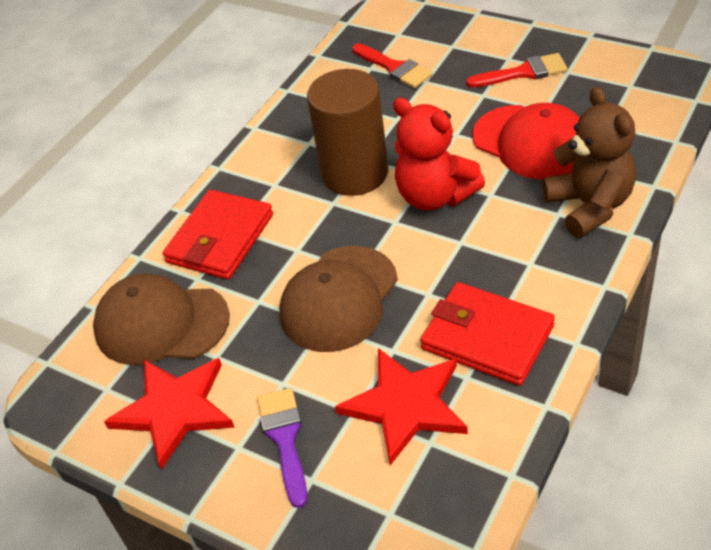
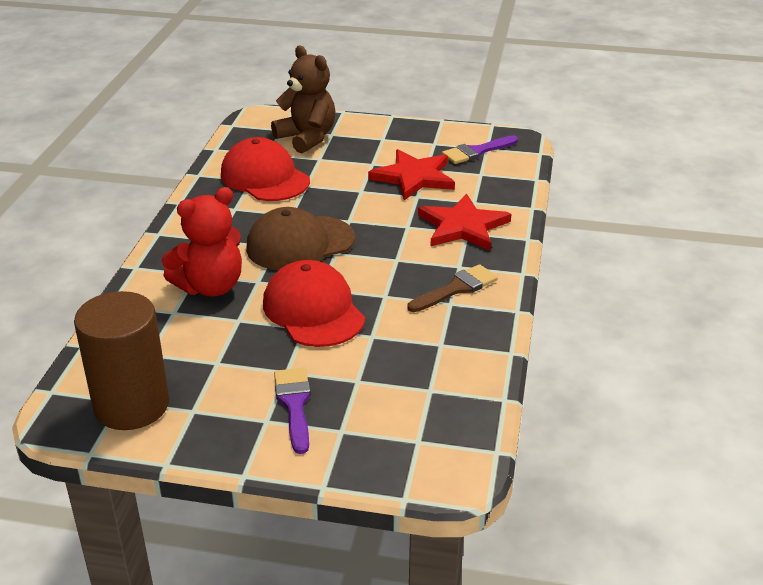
brown brush: 0 -> 1
brown cap: 2 -> 1
purple brush: 1 -> 2
red brush: 2 -> 0
red cap: 1 -> 2
red wallet: 2 -> 0

